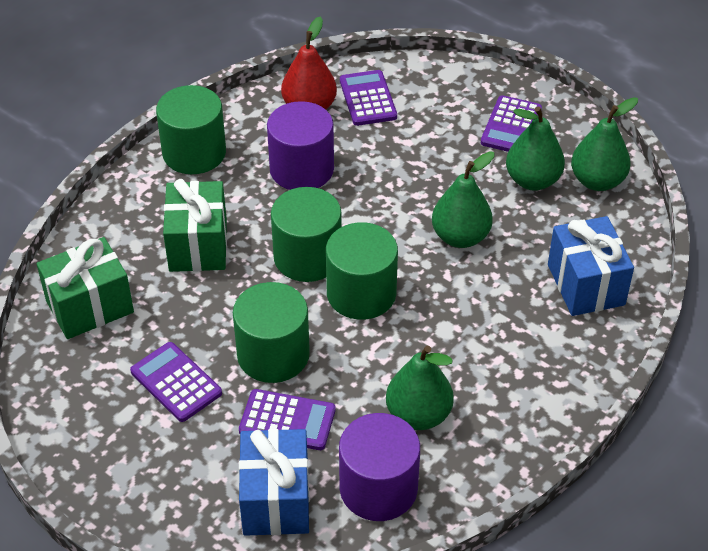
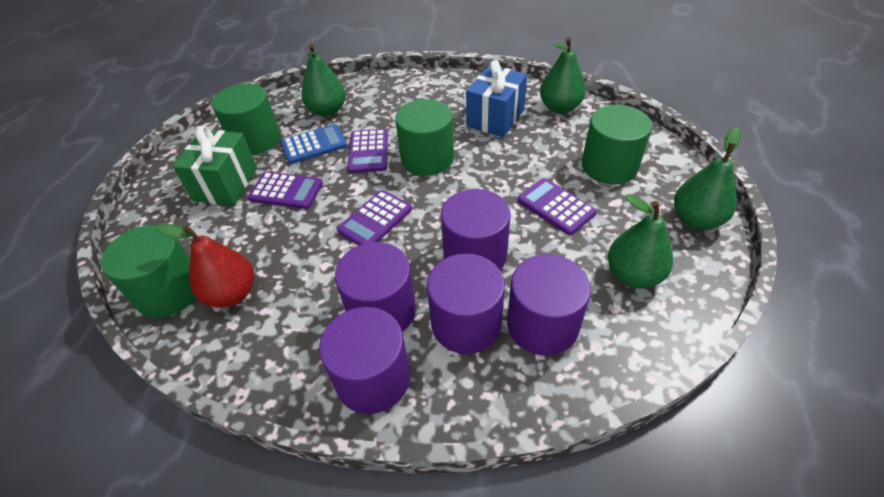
blue calculator: 0 -> 1
blue gift: 2 -> 1
green gift: 2 -> 1
purple cylinder: 2 -> 5

